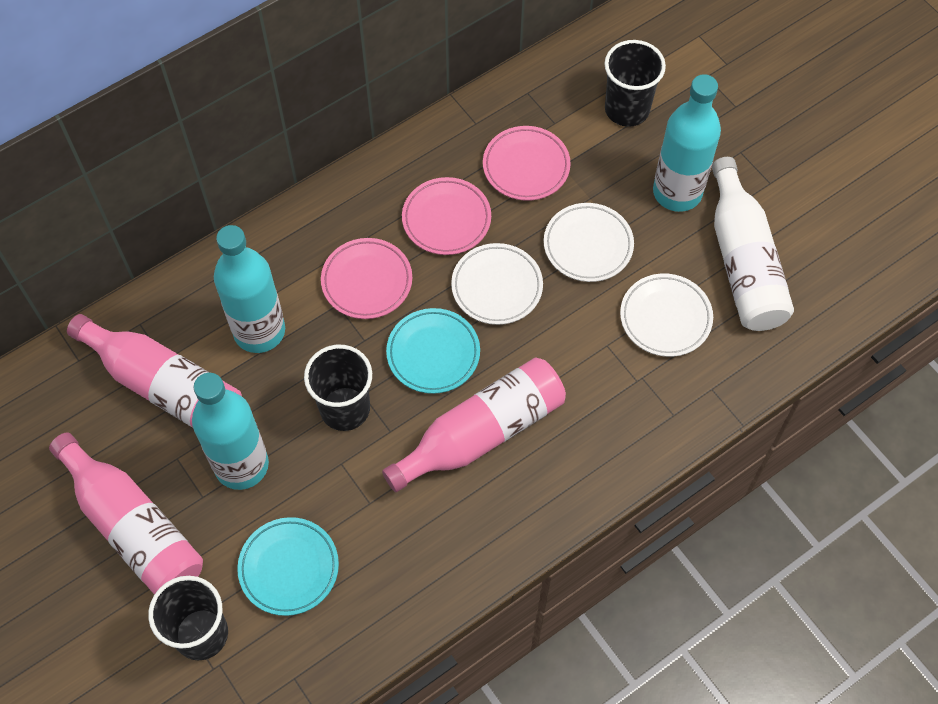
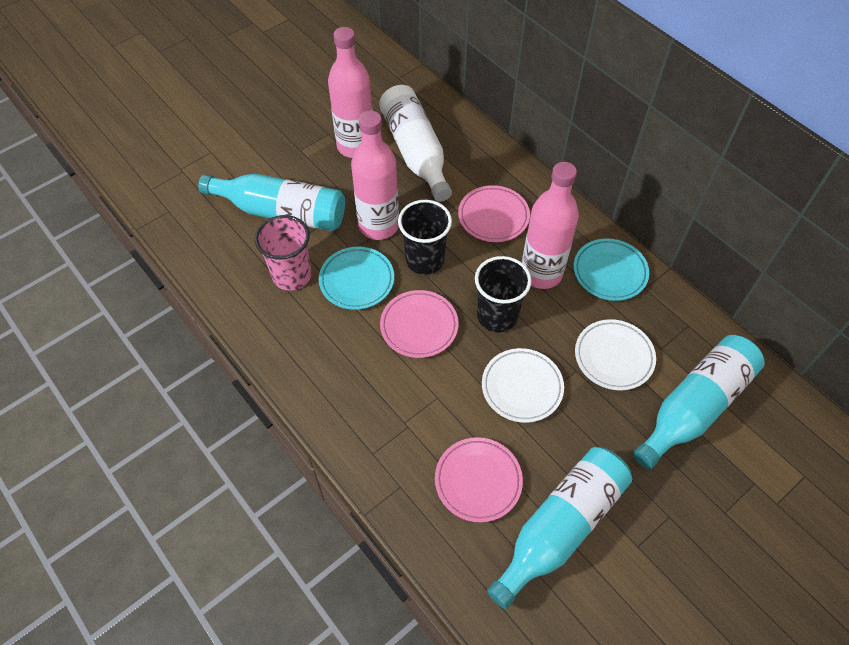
black cup: 3 -> 2
pink cup: 0 -> 1
white plate: 3 -> 2

